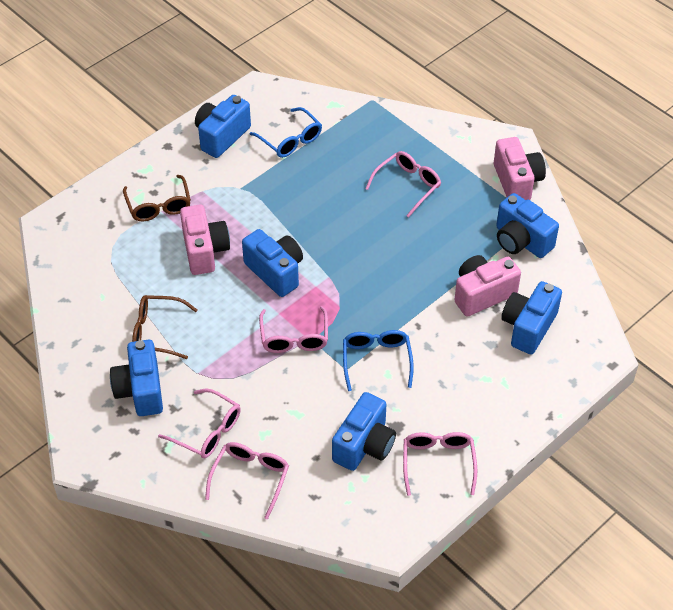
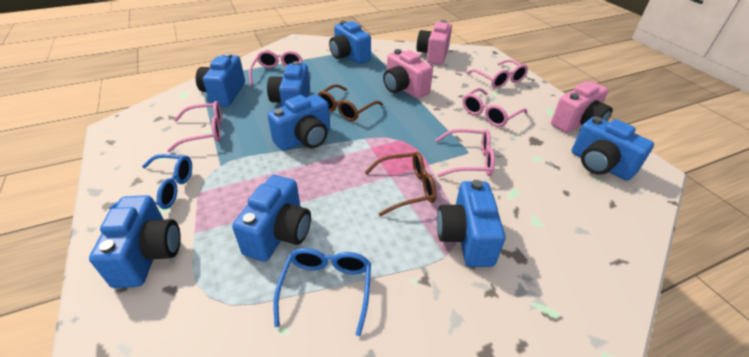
blue camera: 6 -> 8

